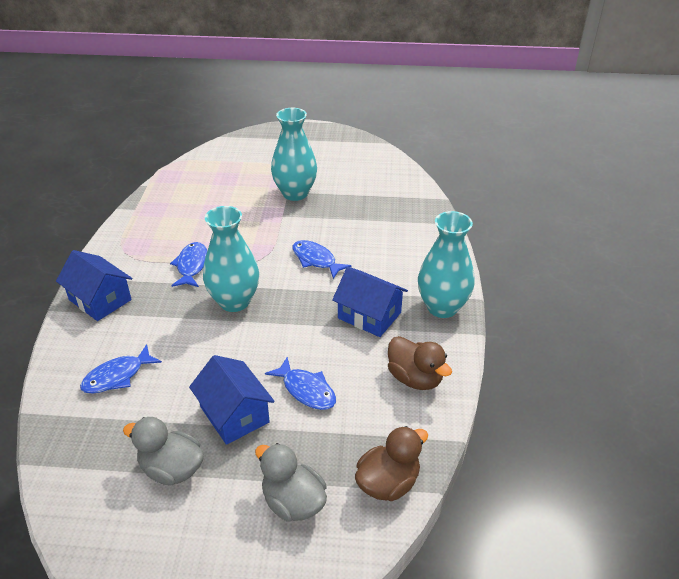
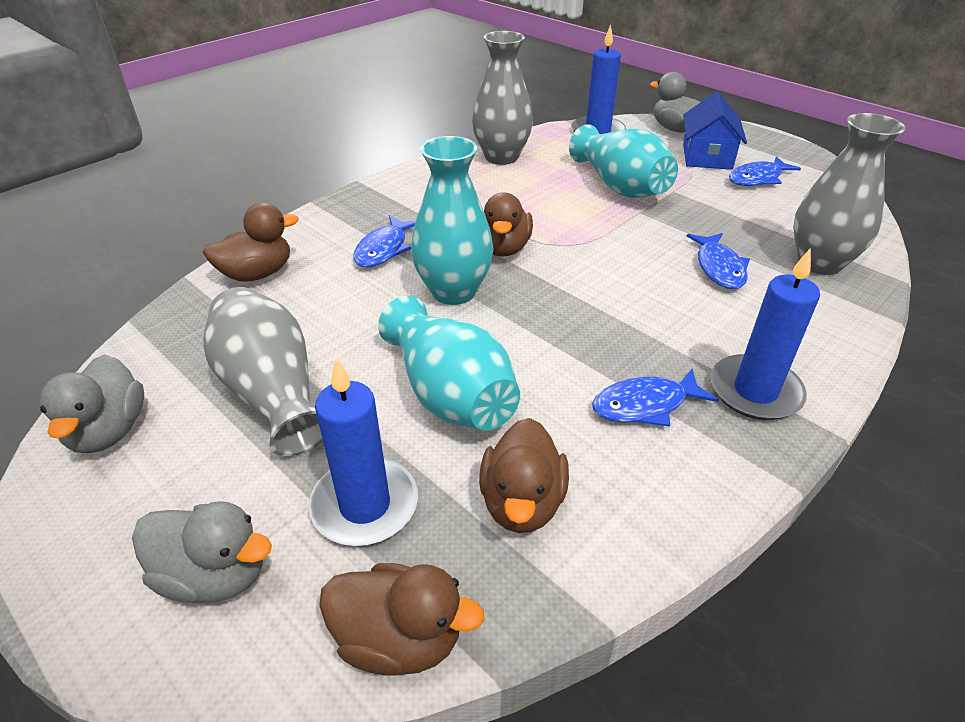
blue candle: 0 -> 3
blue house: 3 -> 1
brown duck: 2 -> 4
grey duck: 2 -> 3
grey vase: 0 -> 3

